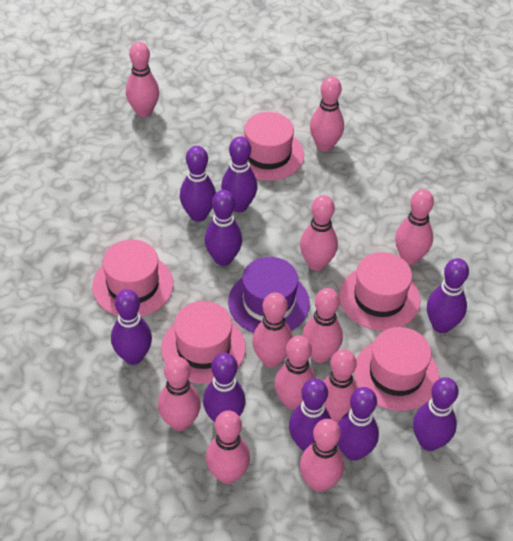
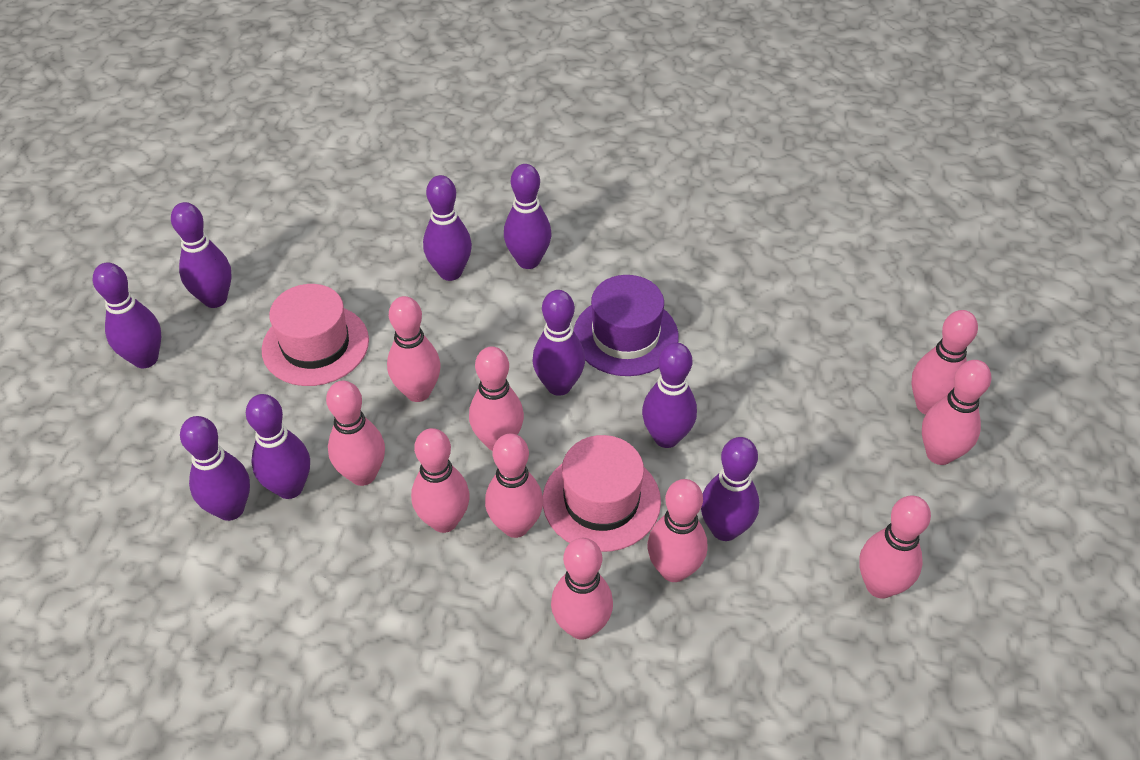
pink bowling pin: 11 -> 10
pink hat: 5 -> 2

